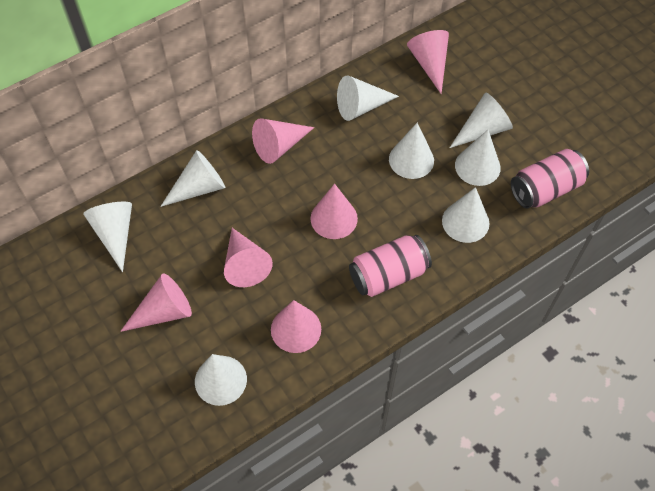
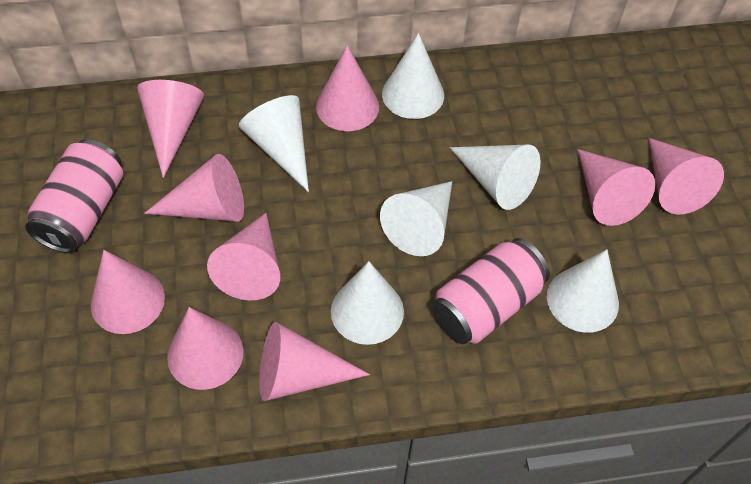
pink cone: 6 -> 9
white cone: 8 -> 6

